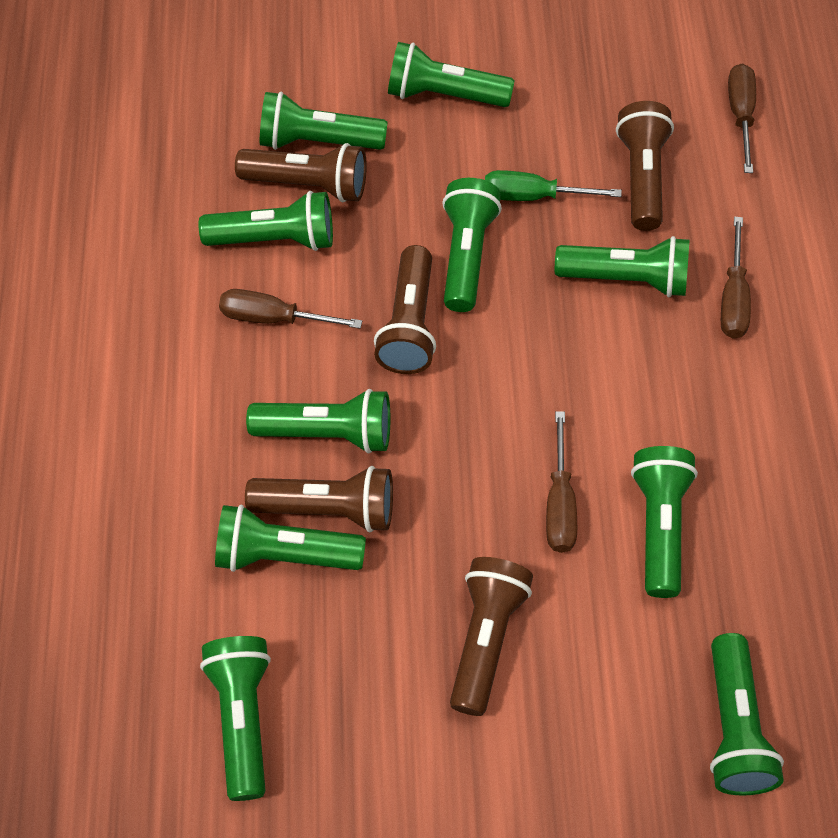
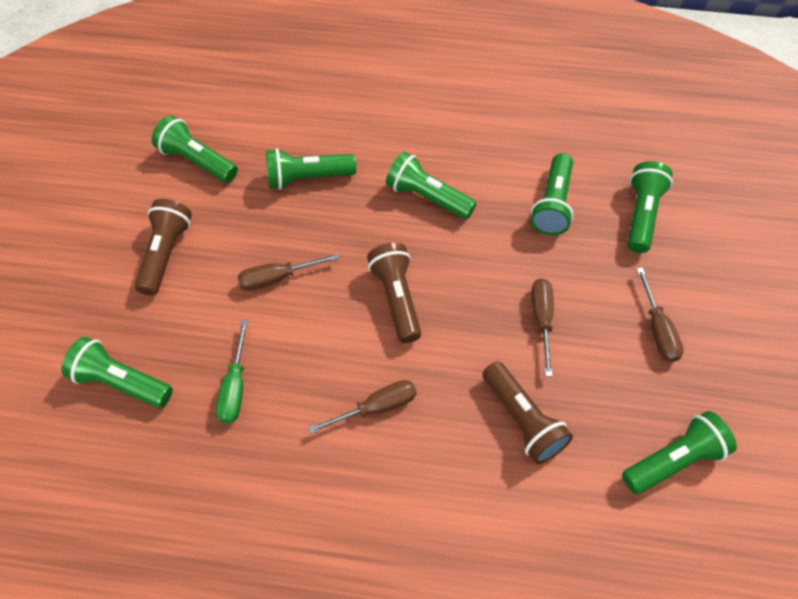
brown flashlight: 5 -> 3
green flashlight: 10 -> 7

